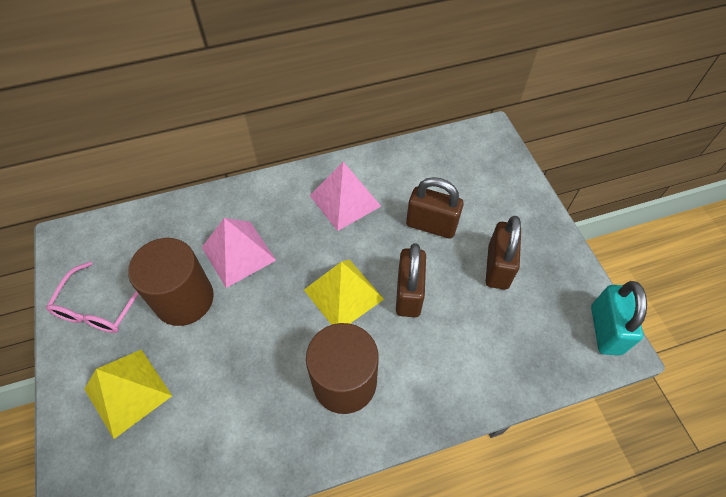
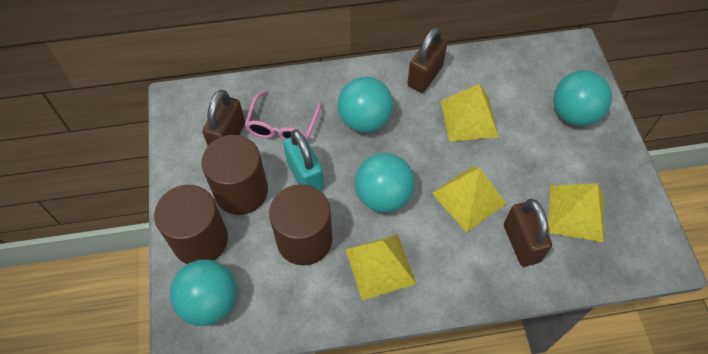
brown cylinder: 2 -> 3
pink pyramid: 2 -> 0
turquoise ball: 0 -> 4
yellow pyramid: 2 -> 4

